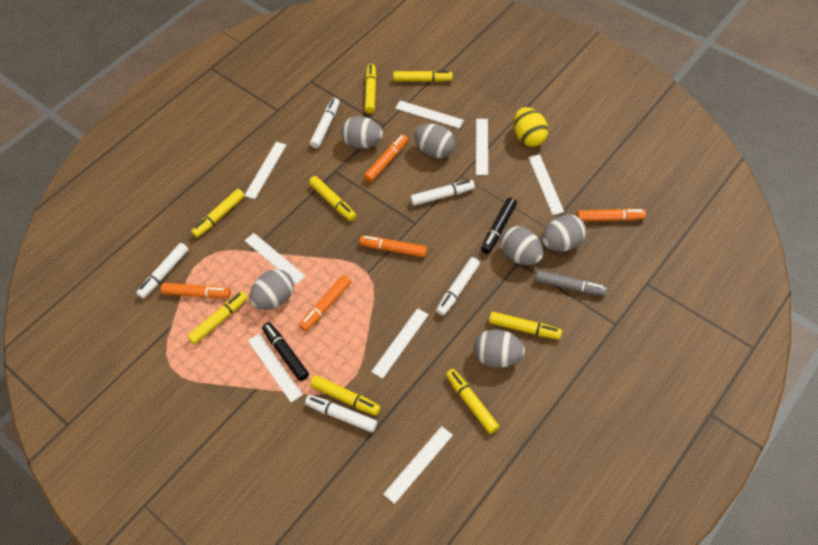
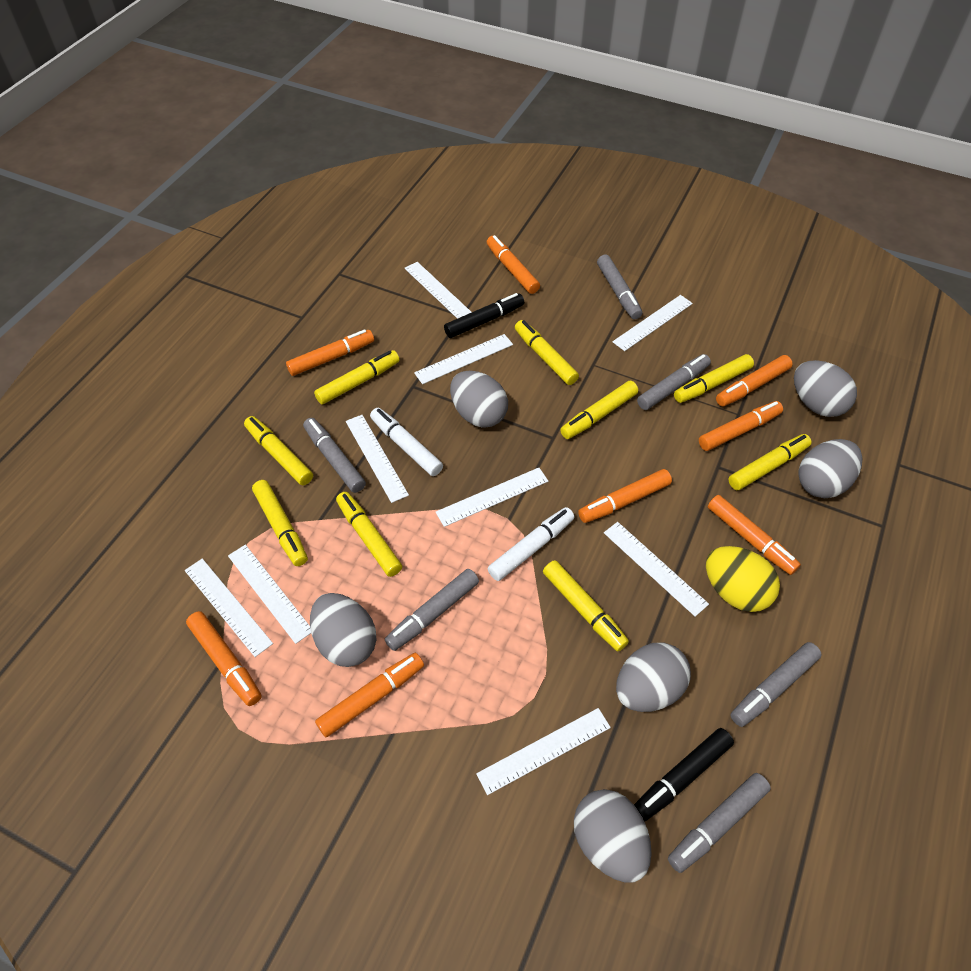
grey marker: 1 -> 6
orange marker: 5 -> 8
white marker: 5 -> 2
white ruler: 8 -> 9
yellow marker: 8 -> 9

